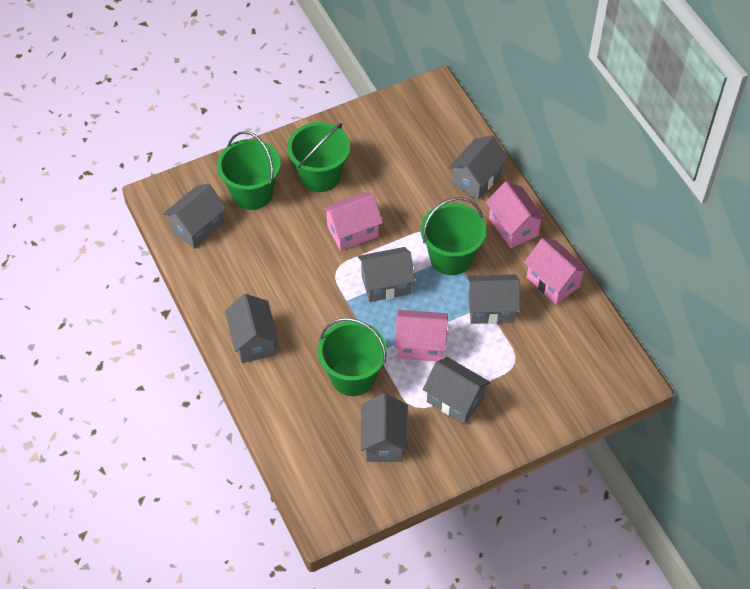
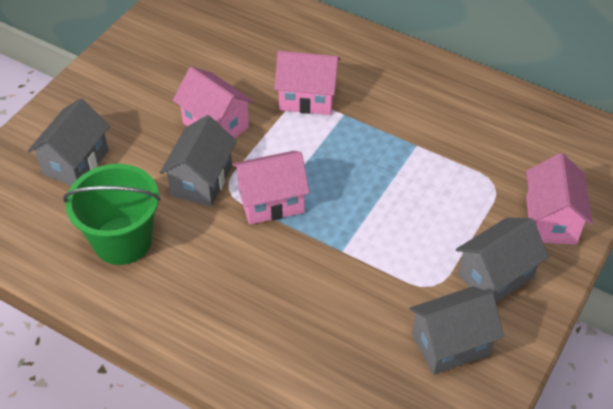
green bucket: 4 -> 1
grey house: 7 -> 4

